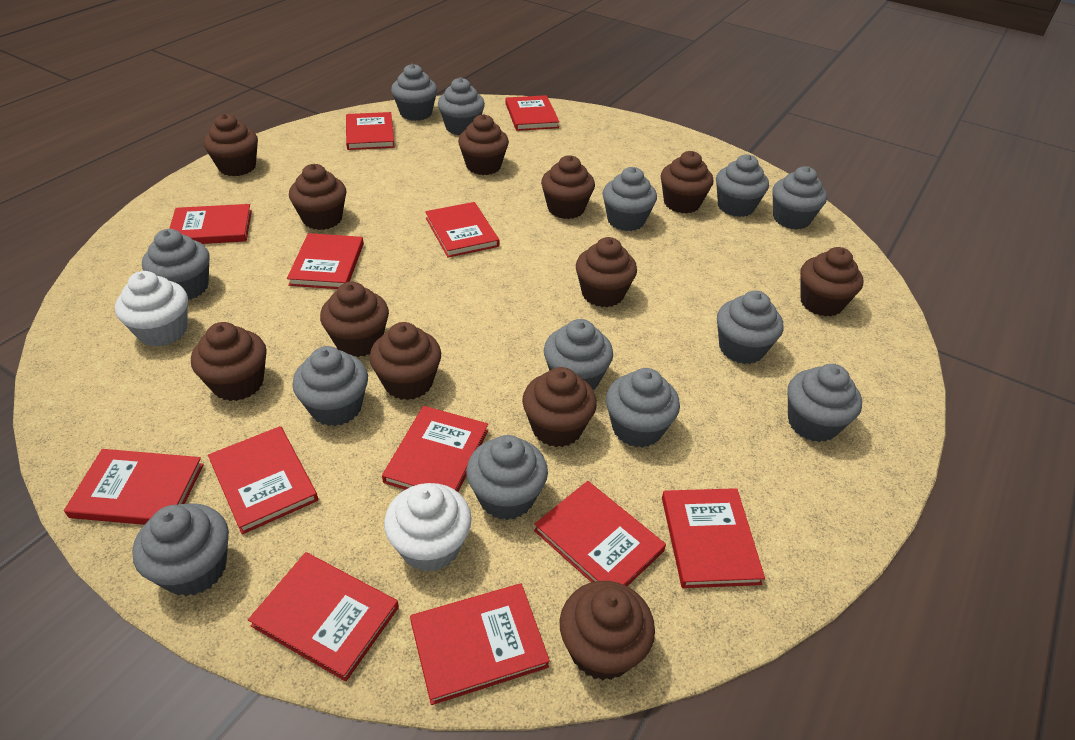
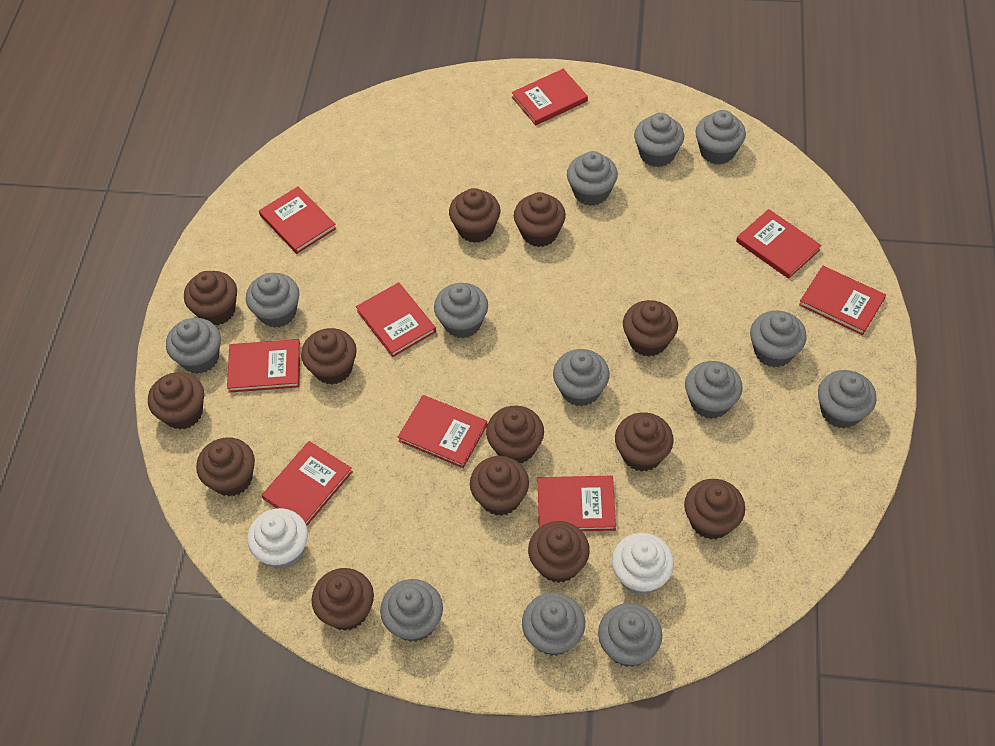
brown cupcake: 12 -> 13
red book: 12 -> 9

